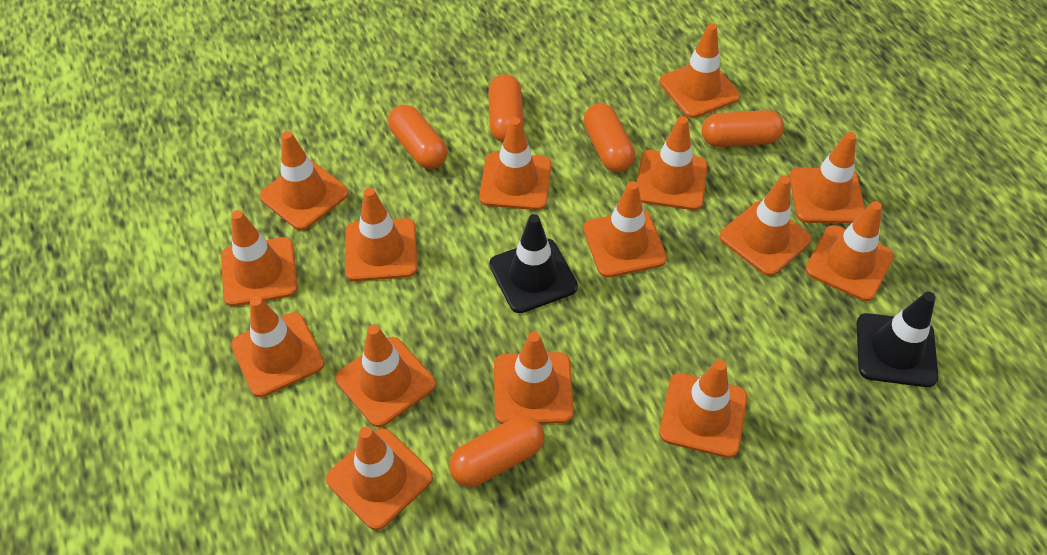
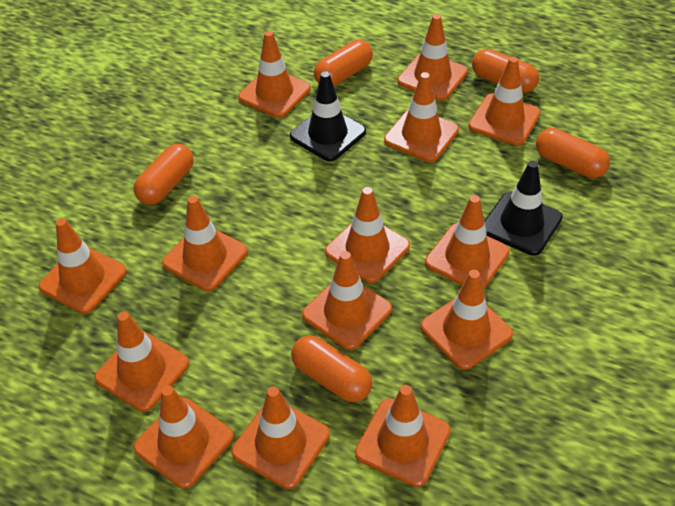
orange traffic cone: 15 -> 14

